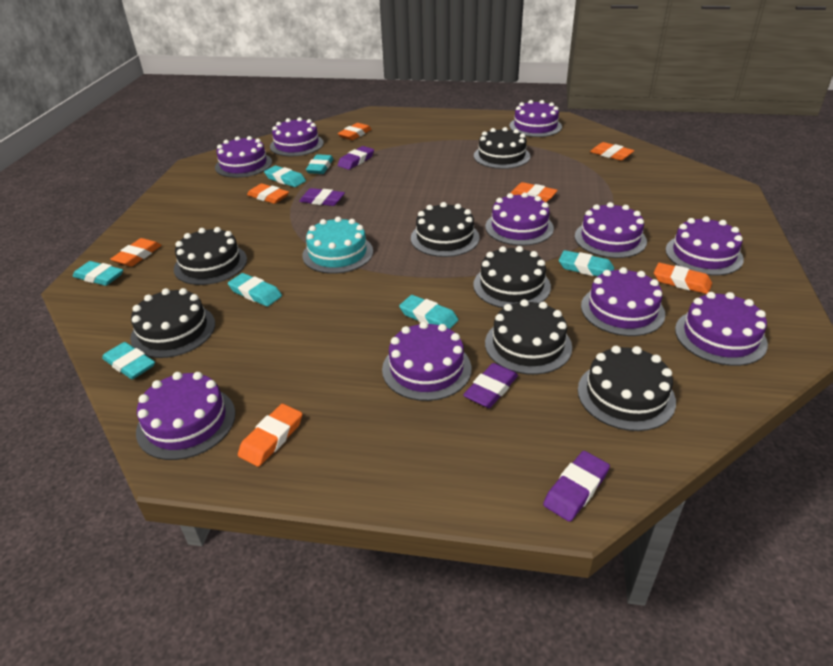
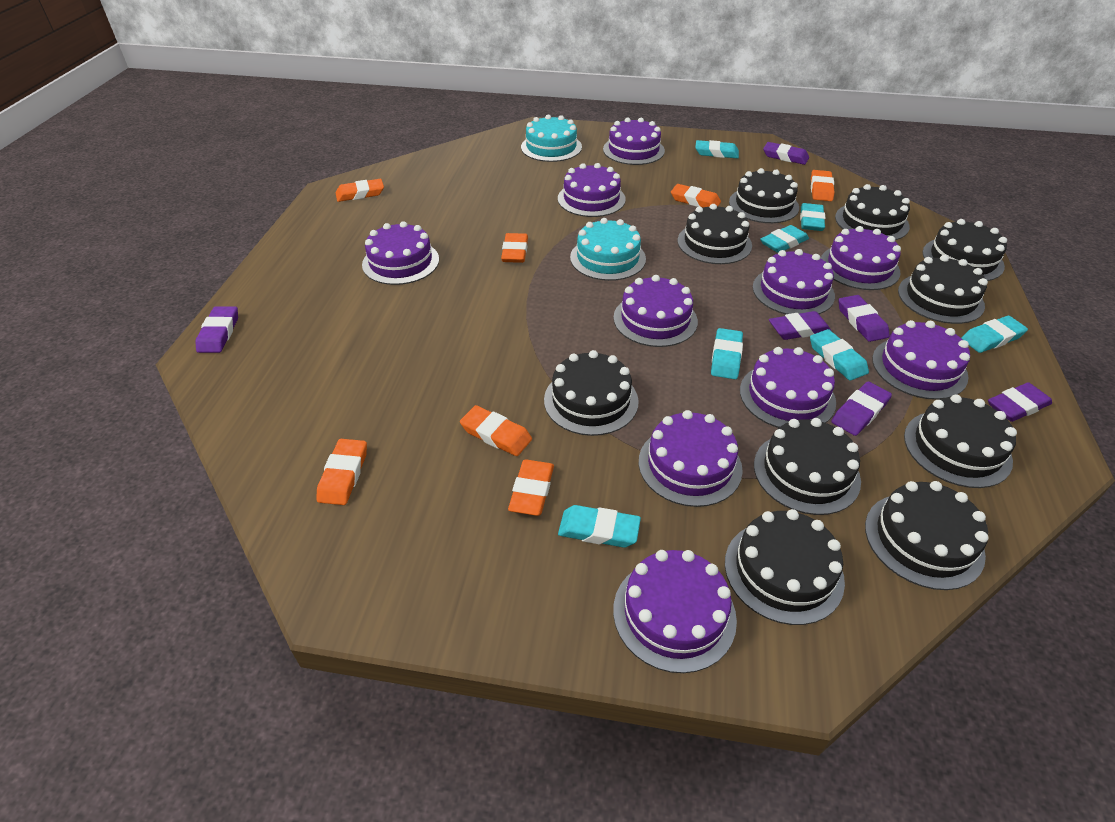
black cake: 7 -> 10
purple eraser: 4 -> 6
turquoise cake: 1 -> 2

